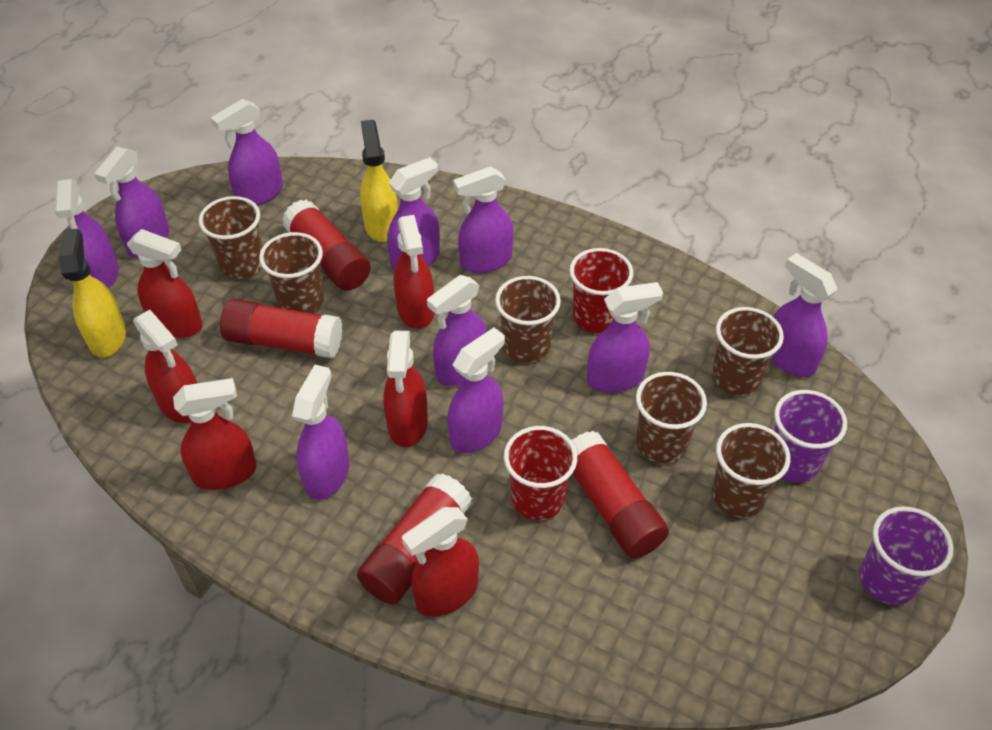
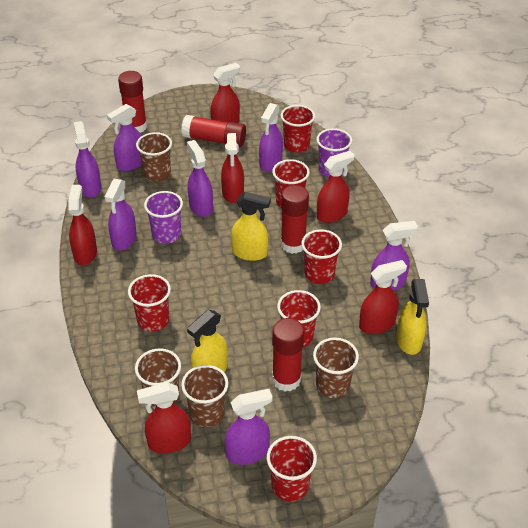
brown cup: 6 -> 4
purple spray bottle: 10 -> 7
red cup: 2 -> 6
yellow spray bottle: 2 -> 3

